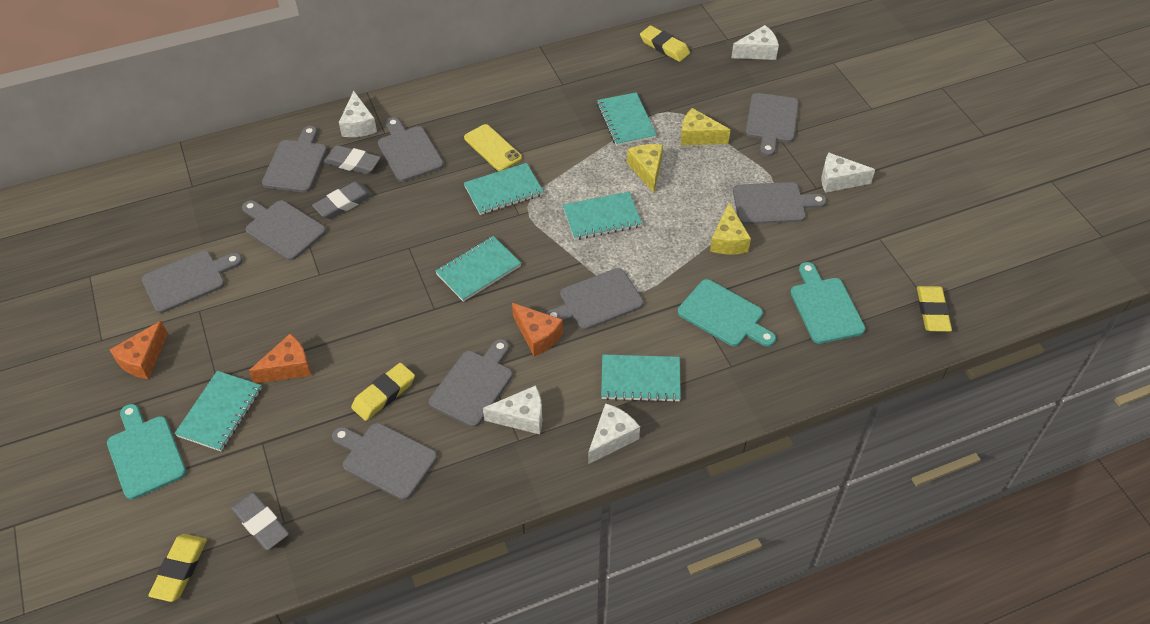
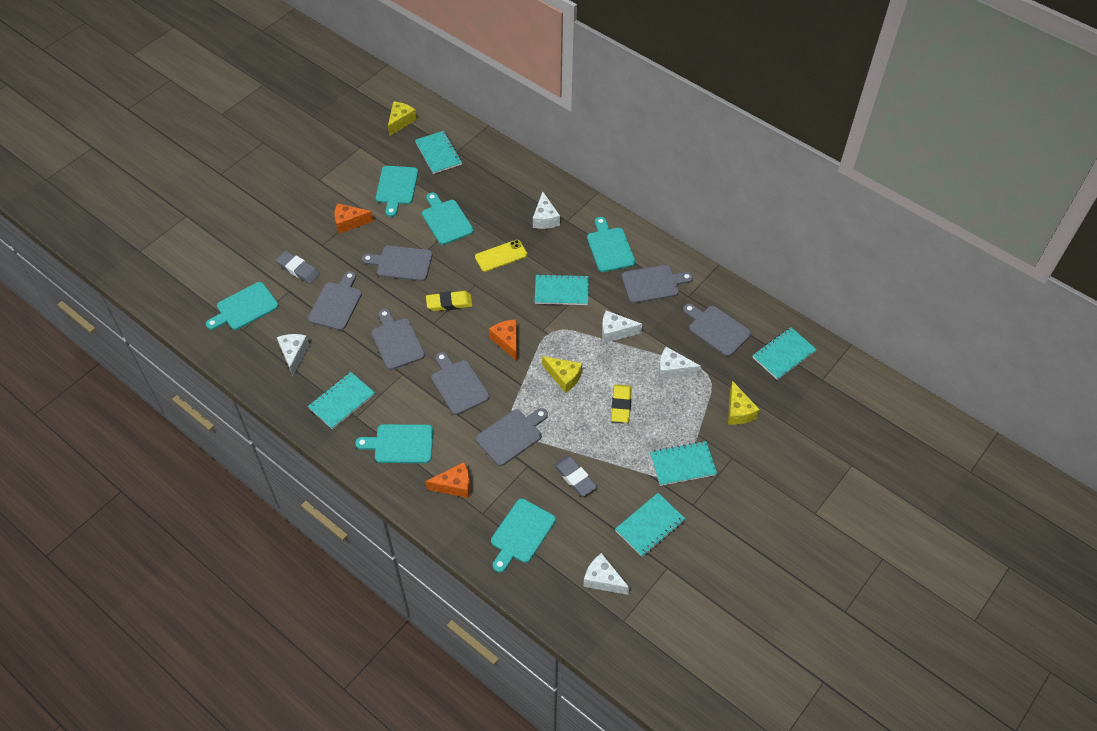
grey cutting board: 9 -> 7
grey eraser: 3 -> 2
turquoise cutting board: 3 -> 6
yellow eraser: 4 -> 2

